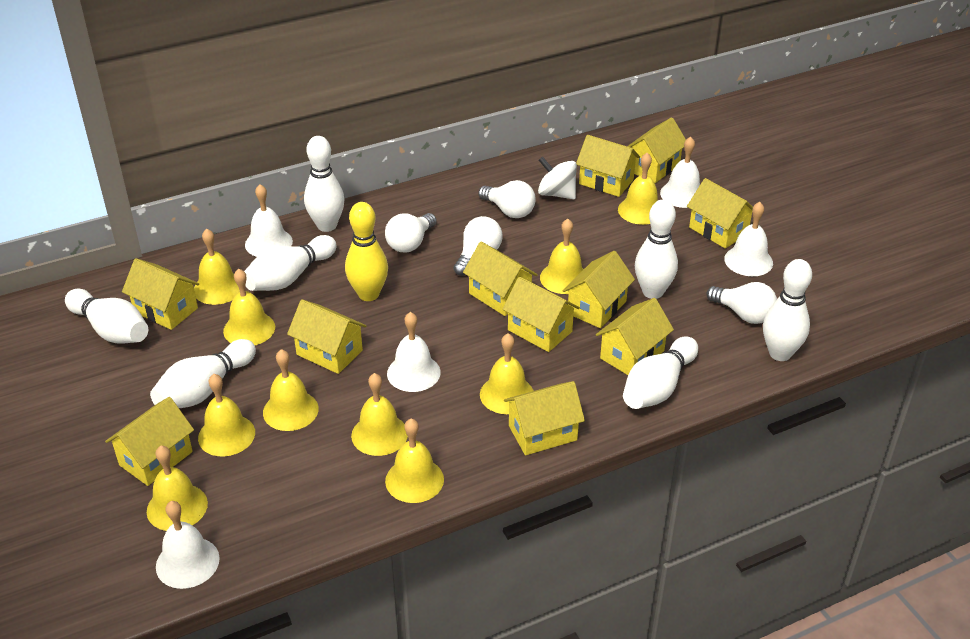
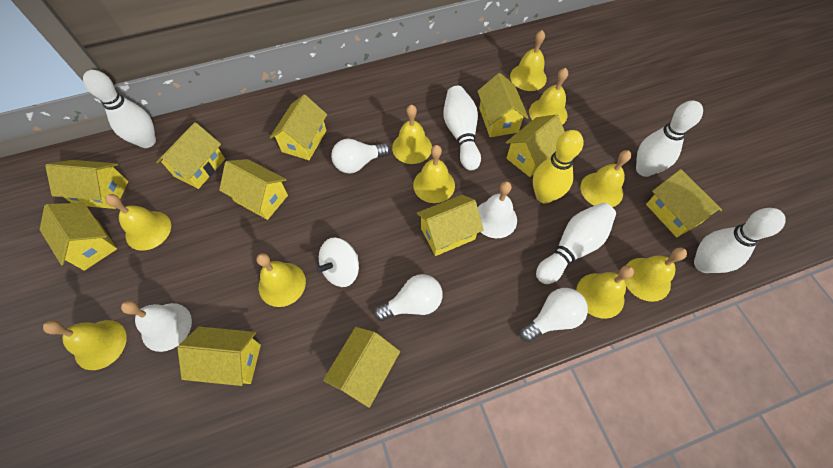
white bell: 5 -> 2
white bowling pin: 7 -> 5
white light bulb: 4 -> 3

